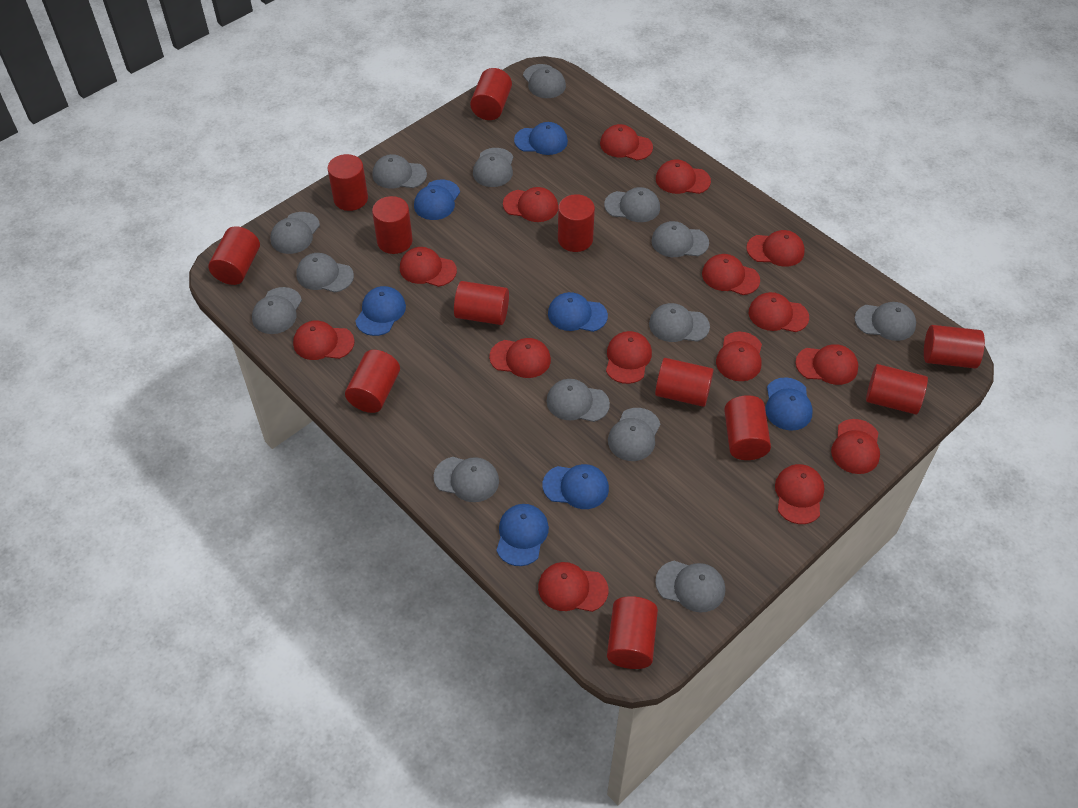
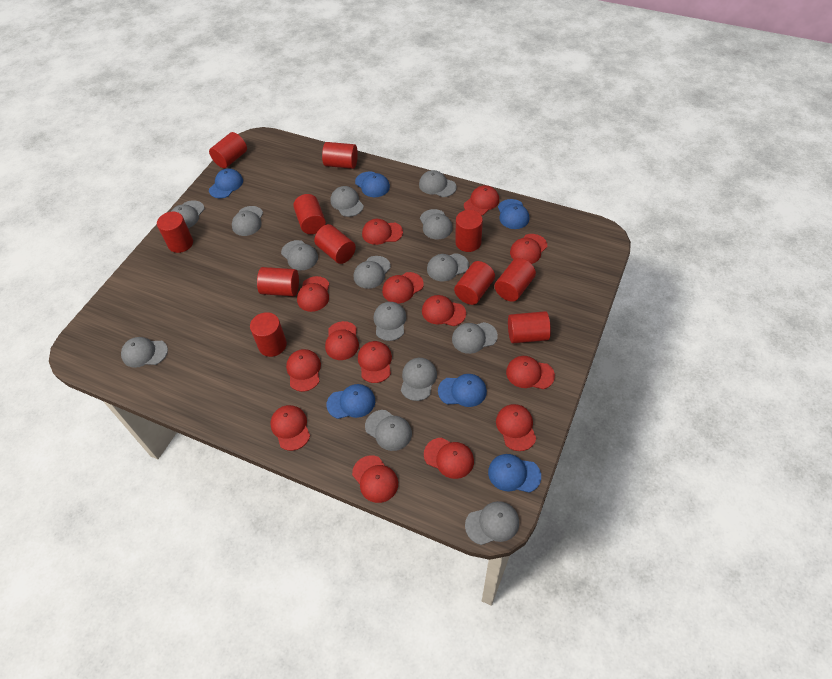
blue cap: 7 -> 6
red cap: 15 -> 14
red cylinder: 12 -> 11

